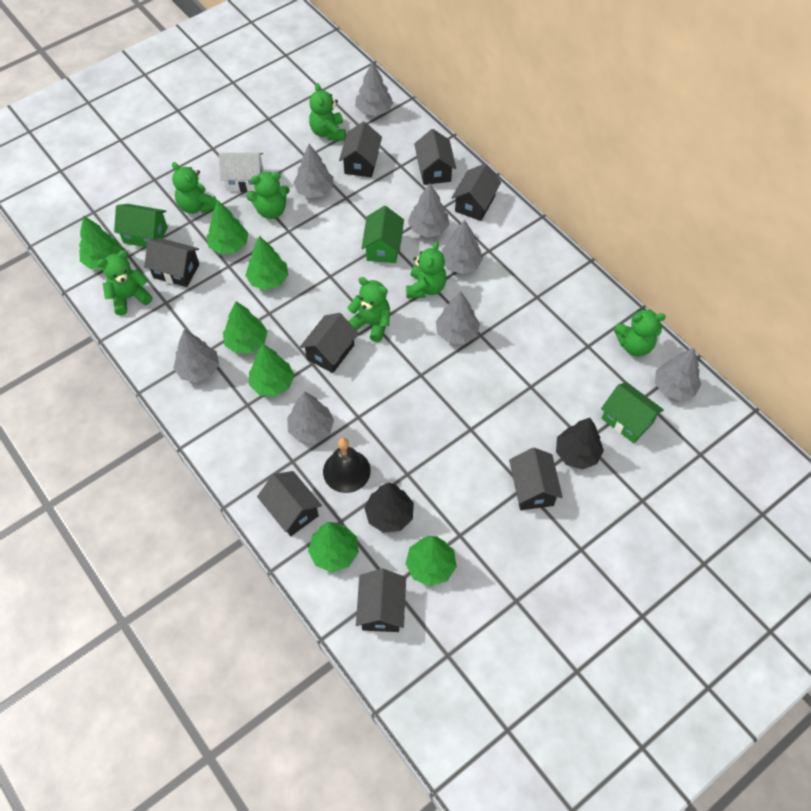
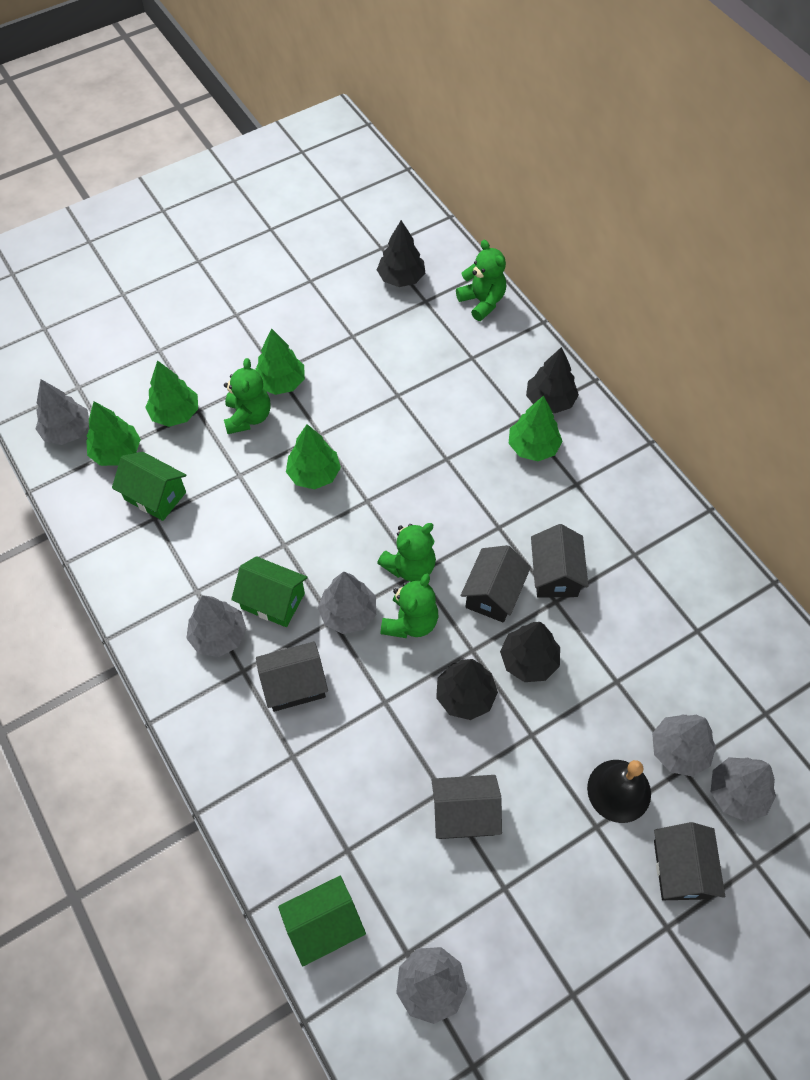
black house: 8 -> 5
black tree: 2 -> 4
green teddy bear: 7 -> 4
green tree: 7 -> 5
grey tree: 8 -> 6
white house: 1 -> 0

